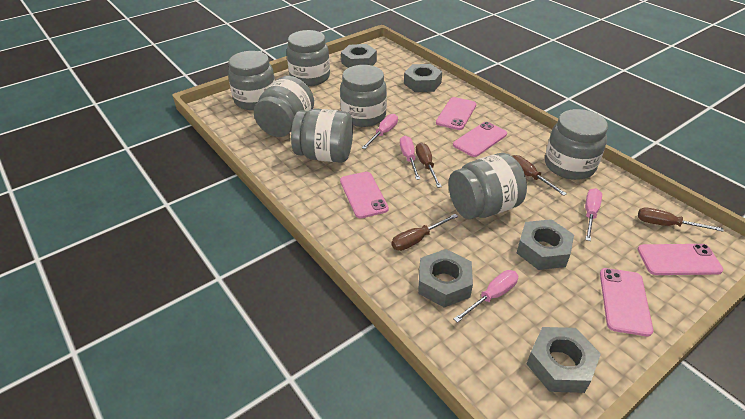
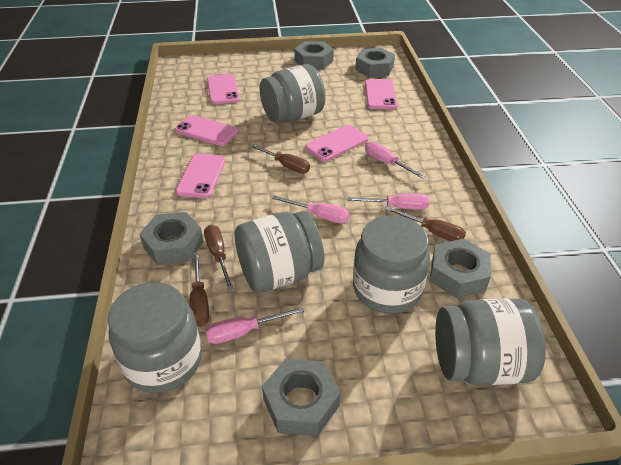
grey jar: 7 -> 5

